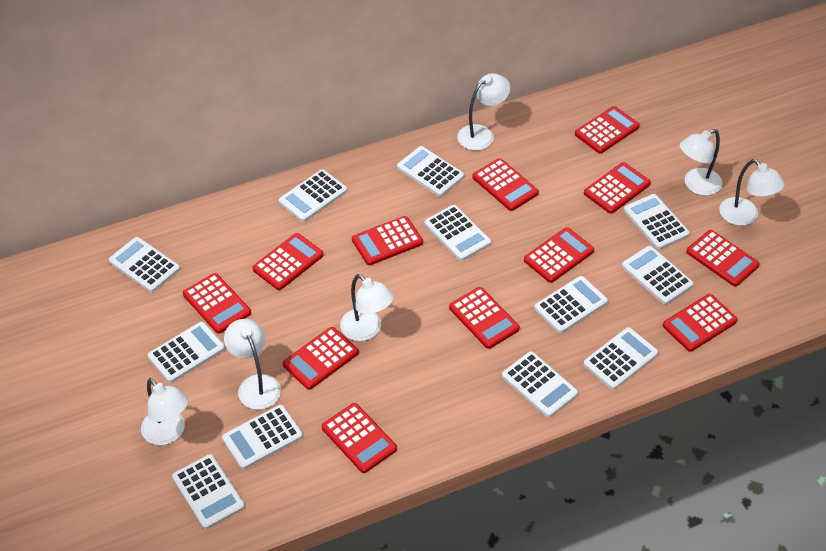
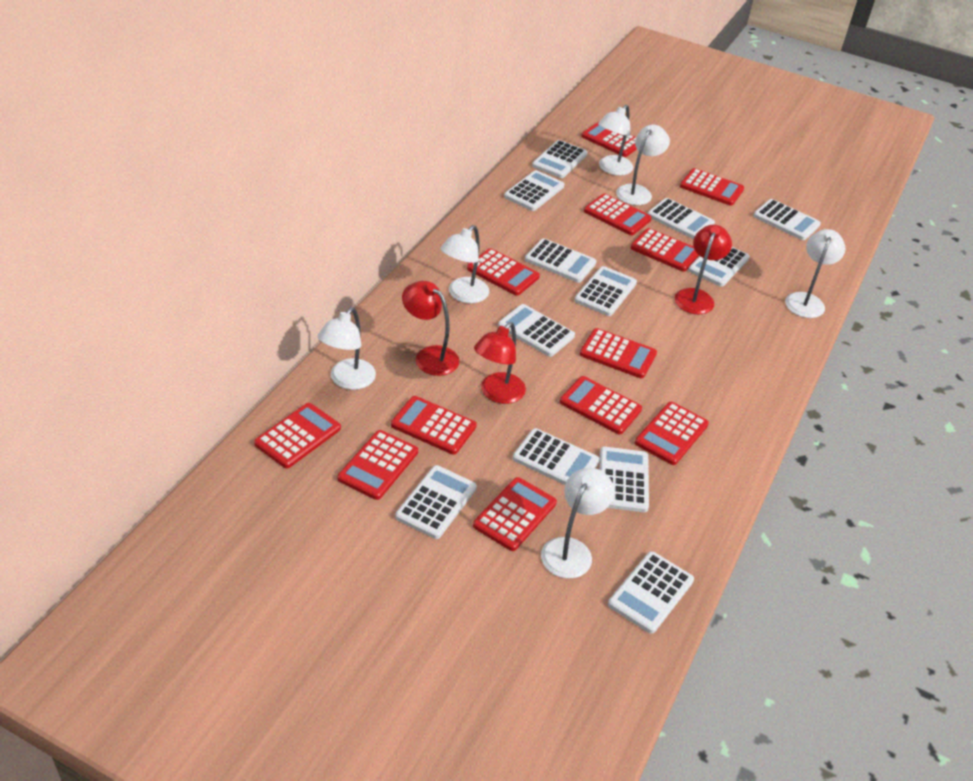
red lamp: 0 -> 3

